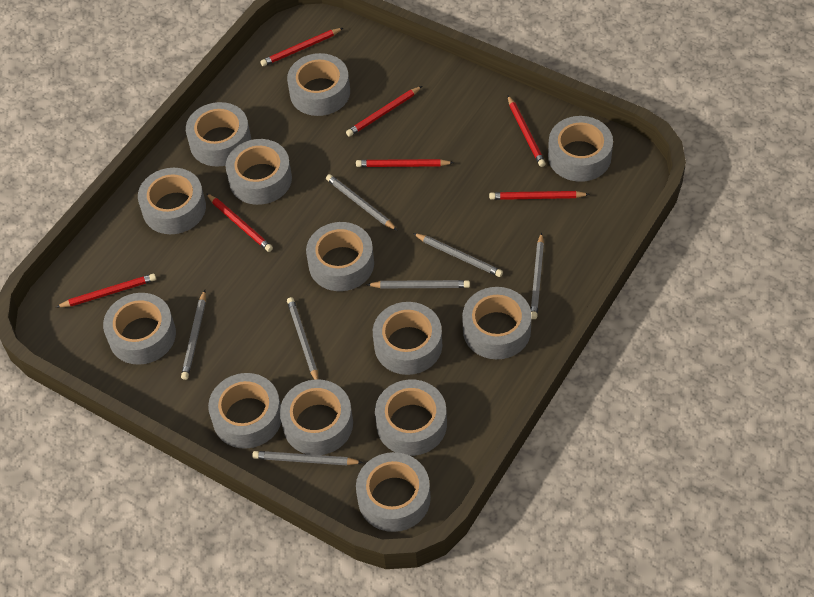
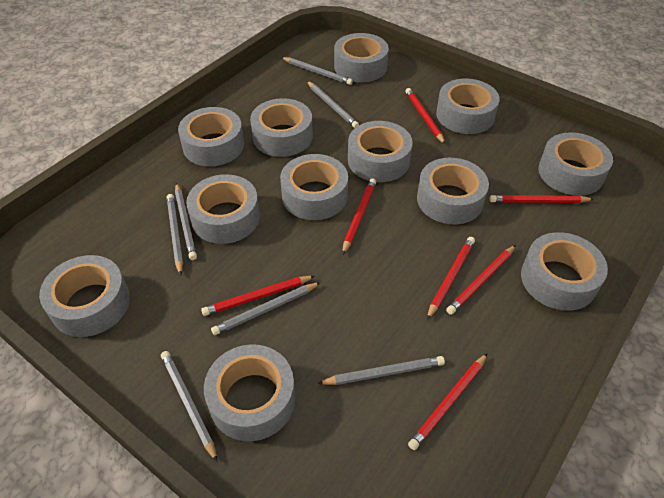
grey tape: 13 -> 12

